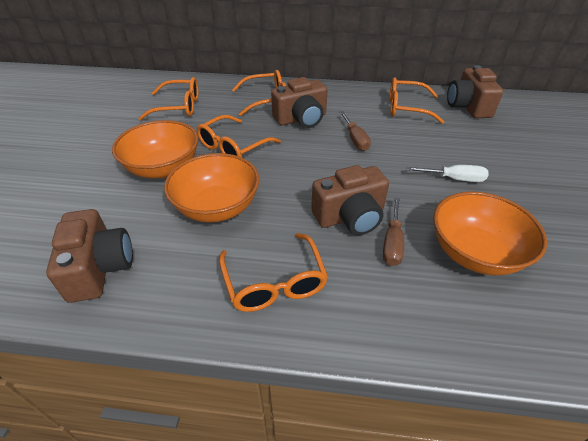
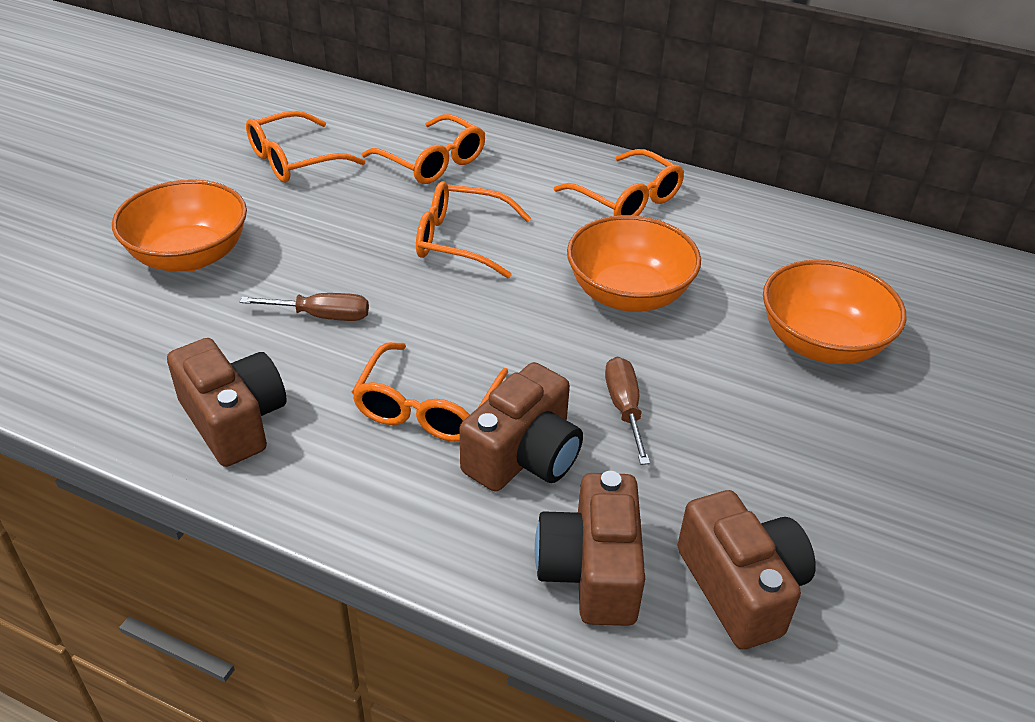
white screwdriver: 1 -> 0

